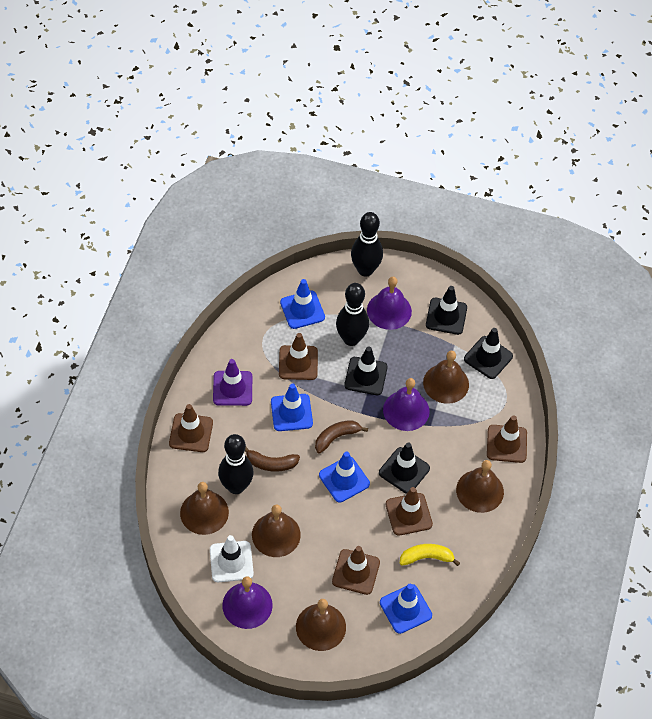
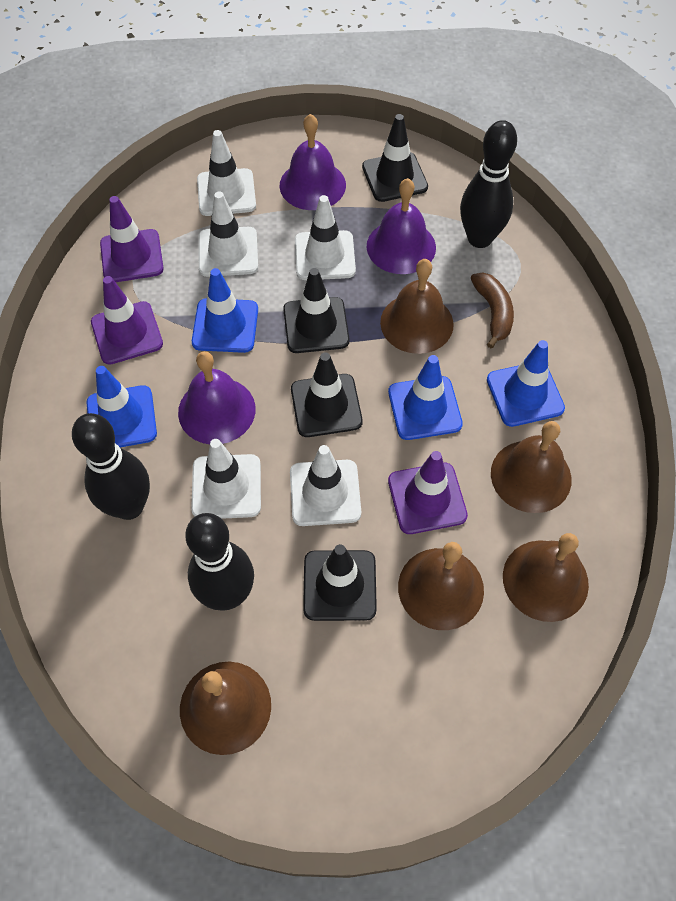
brown banana: 2 -> 1
brown traffic cone: 5 -> 0
purple traffic cone: 1 -> 3
white traffic cone: 1 -> 5
yellow banana: 1 -> 0

